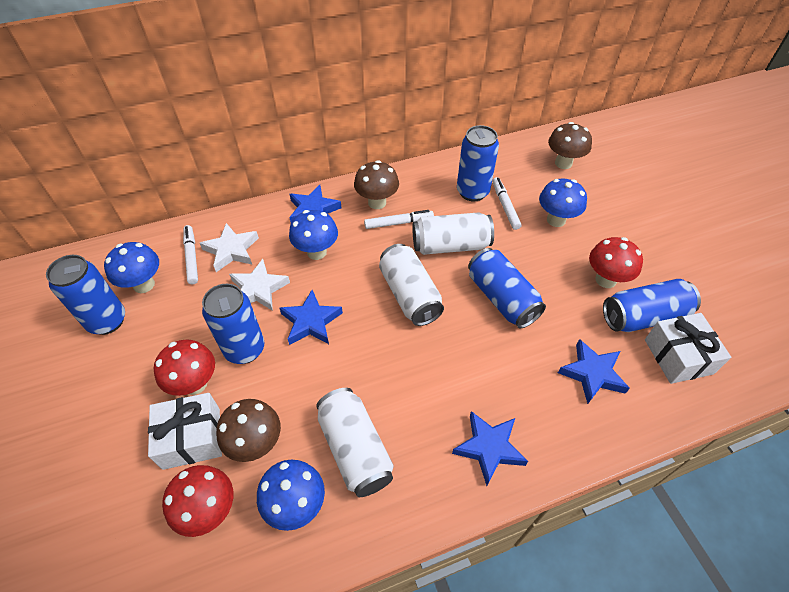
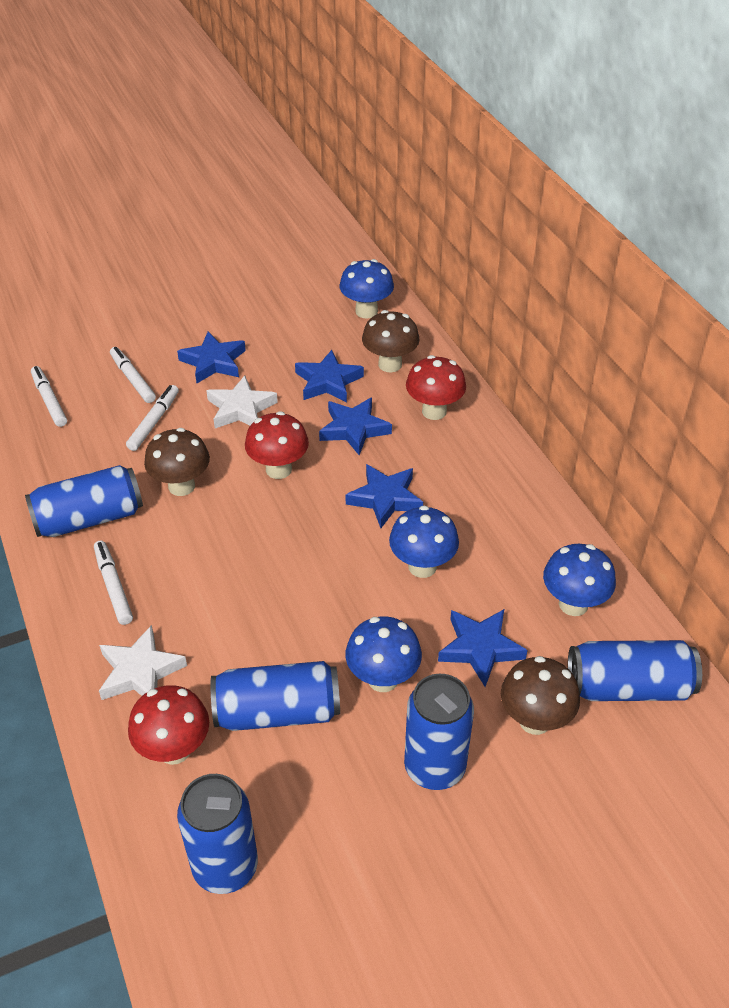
blue star: 4 -> 5
white can: 3 -> 0
white gift: 2 -> 0
white marker: 3 -> 4

